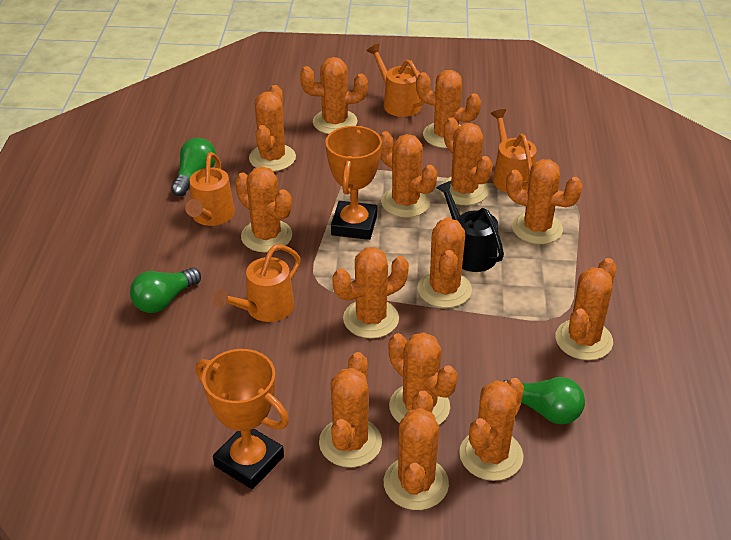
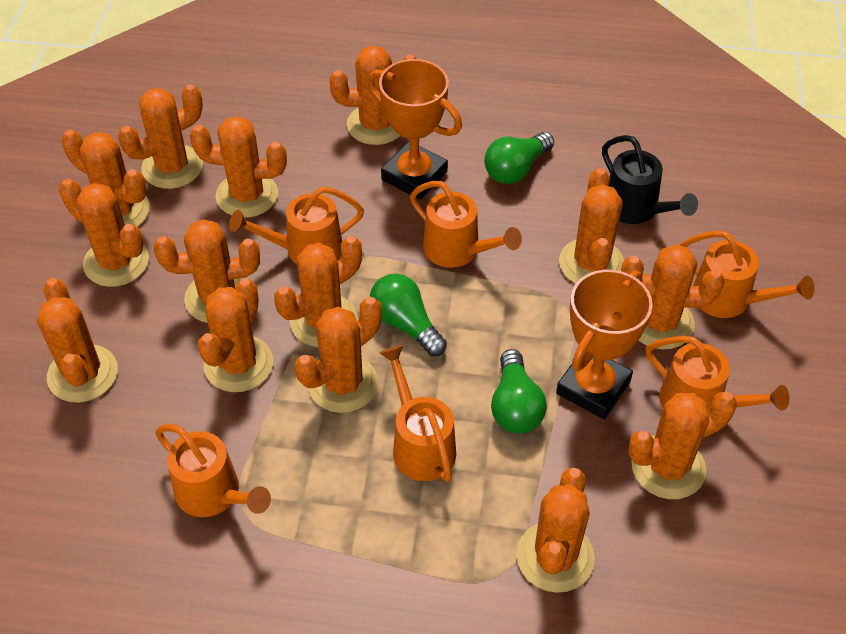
orange watering can: 4 -> 6

